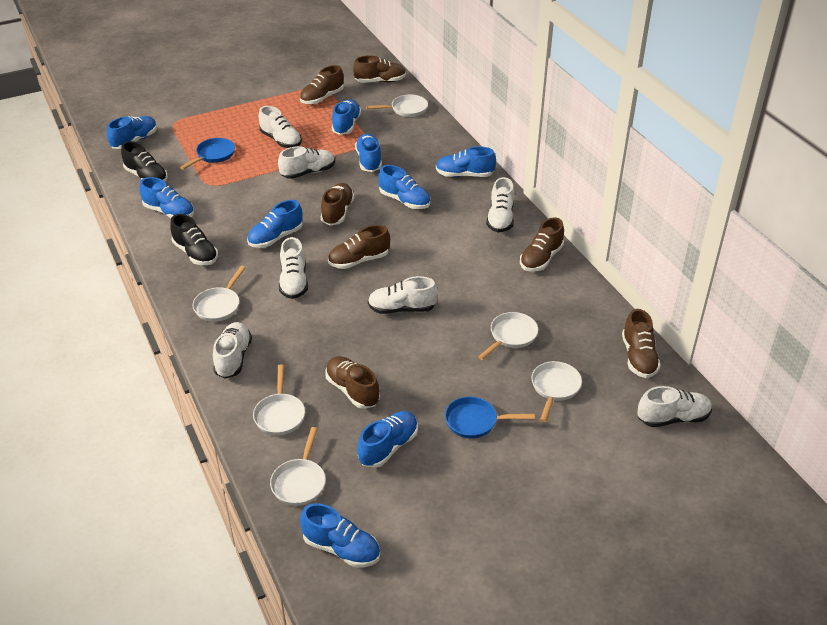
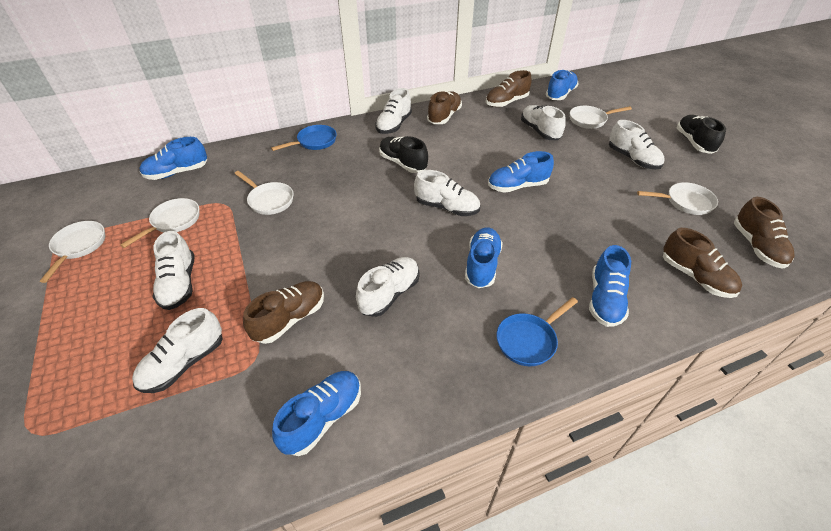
blue shoe: 9 -> 6
brown shoe: 7 -> 5
white pan: 6 -> 5

